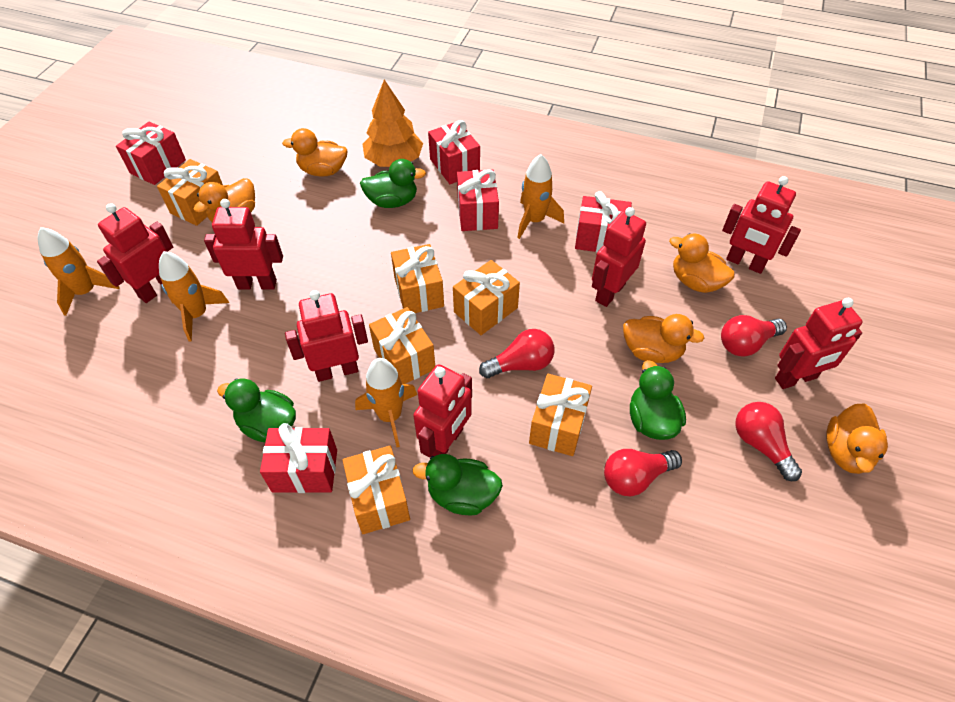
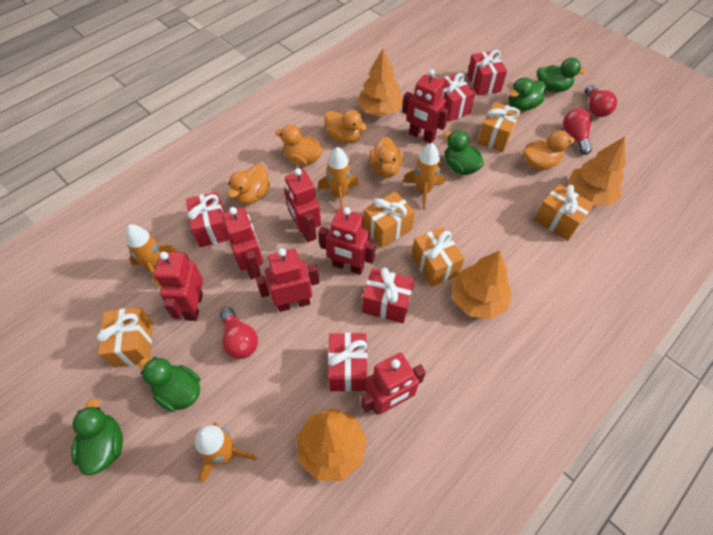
green duck: 4 -> 5
orange gift: 6 -> 5
orange tree: 1 -> 4
red light bulb: 4 -> 3

